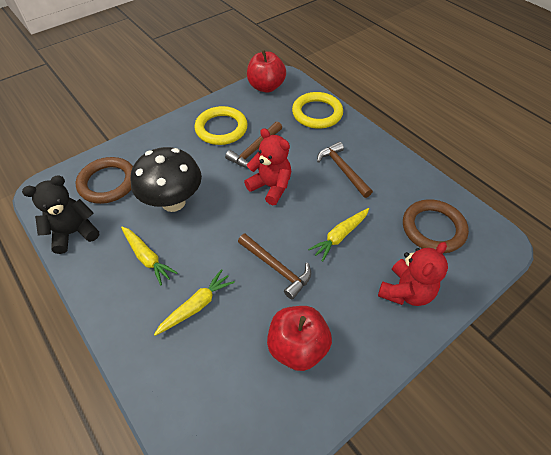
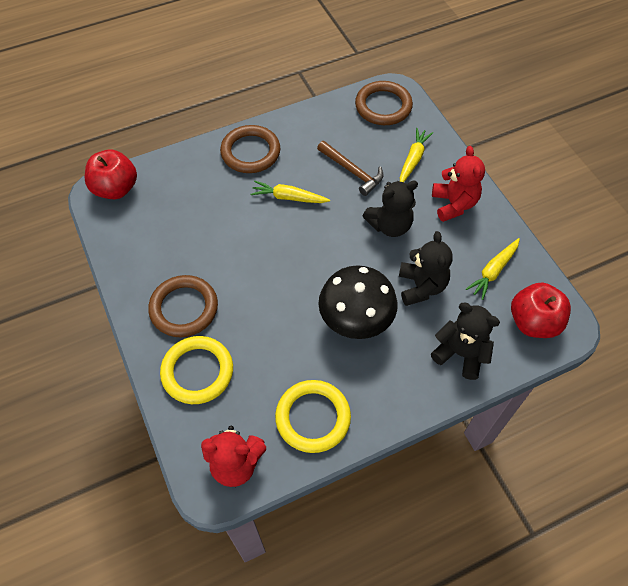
black teddy bear: 1 -> 3
brown hammer: 3 -> 1
brown ring: 2 -> 3

